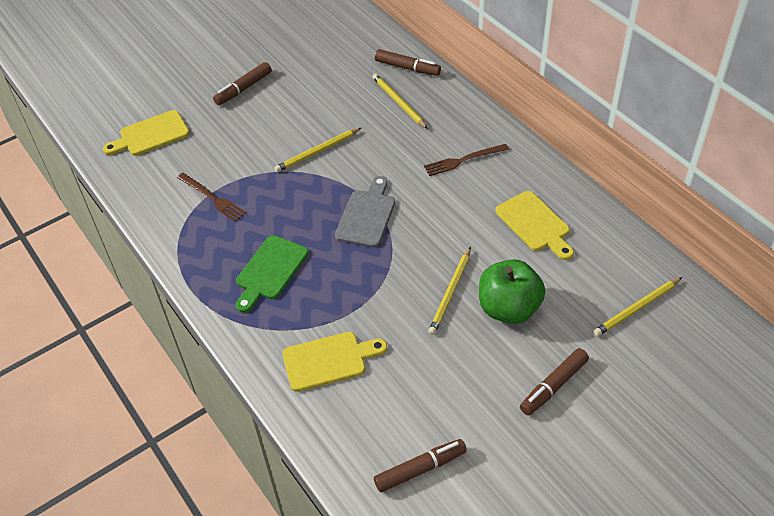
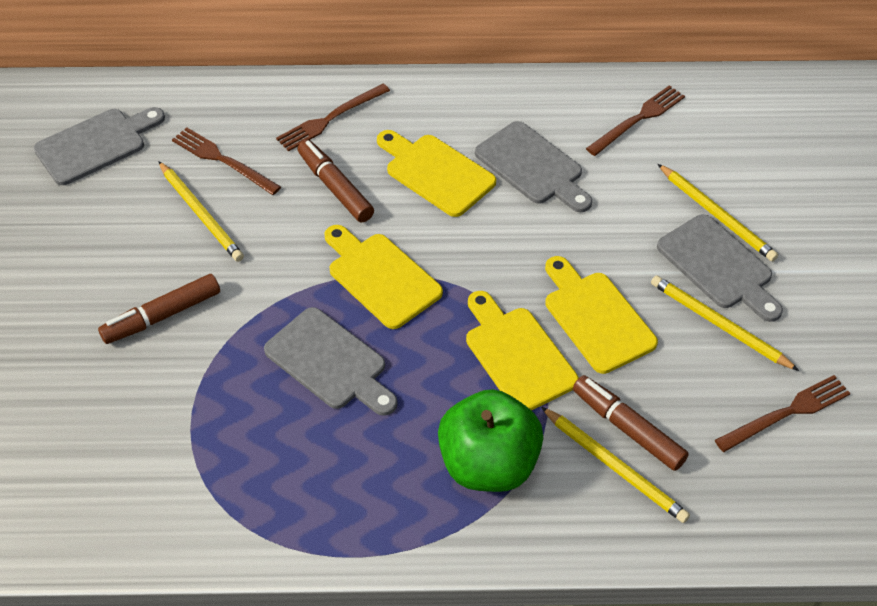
brown fork: 2 -> 4
brown marker: 4 -> 3
green cutting board: 1 -> 0
grey cutting board: 1 -> 4
yellow cutting board: 3 -> 4

